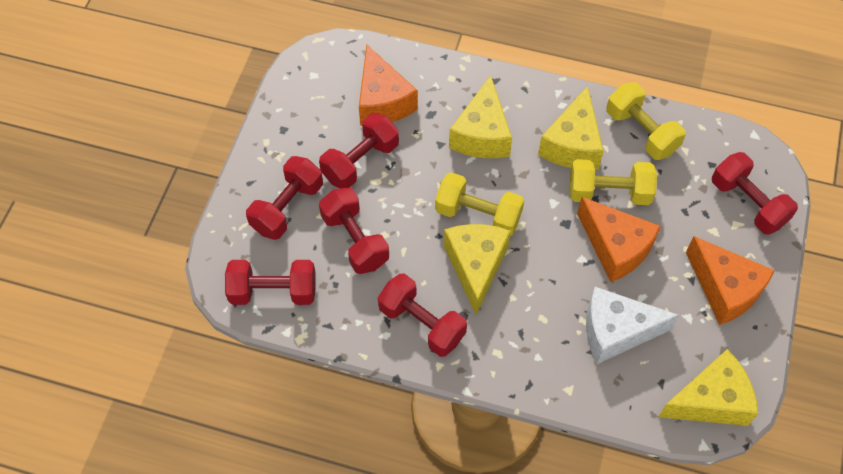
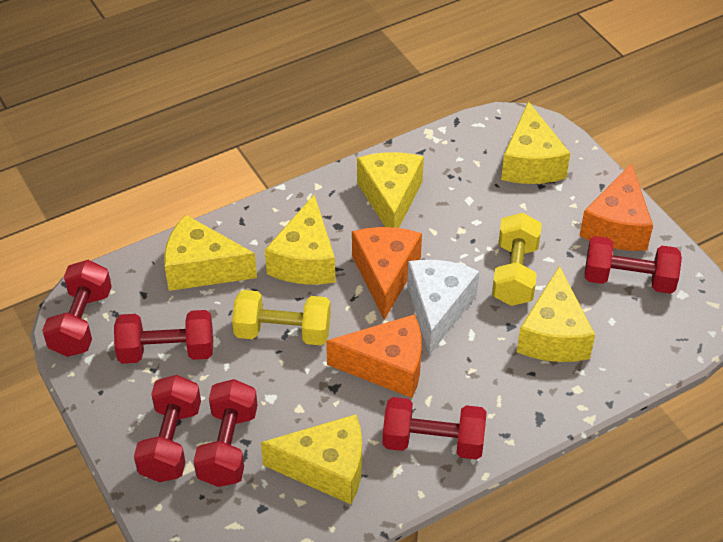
yellow cheese: 4 -> 6
yellow dumbbell: 3 -> 2

